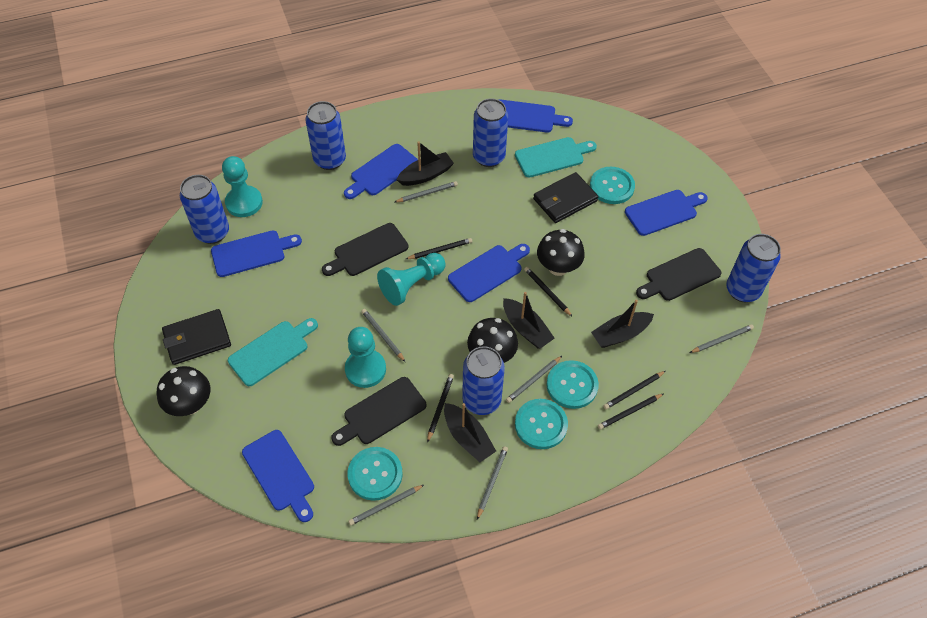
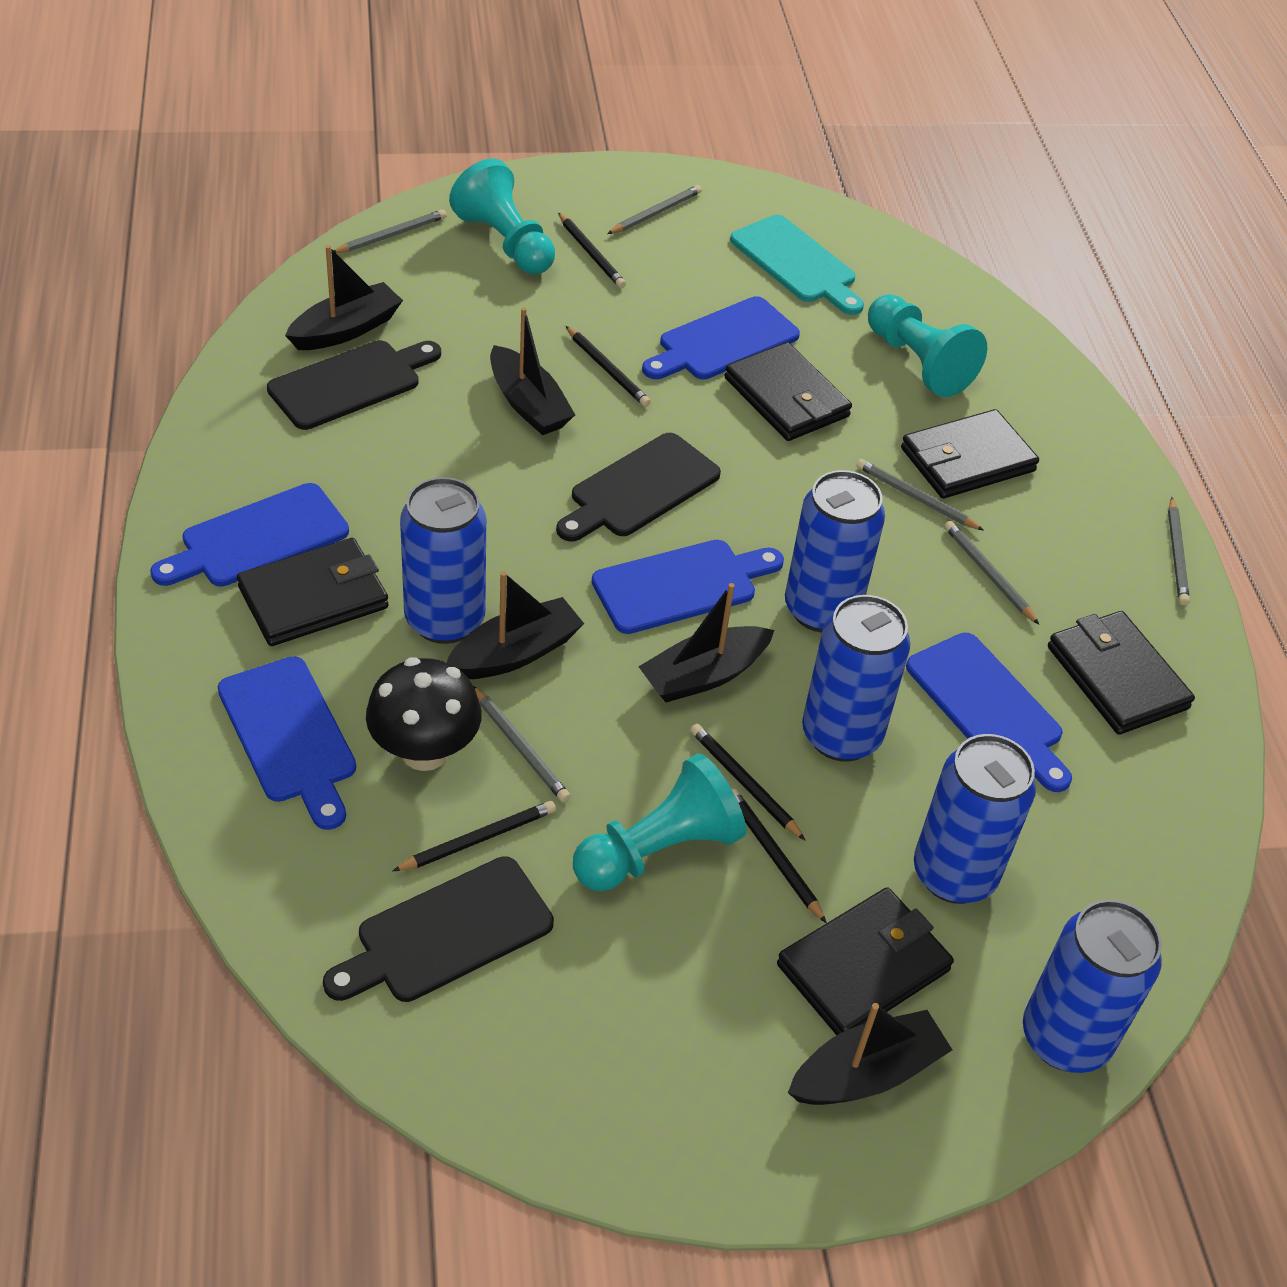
black boat: 4 -> 5
black mushroom: 3 -> 1
black wallet: 2 -> 5
blue cutting board: 6 -> 5
turquoise button: 4 -> 0
turquoise cutting board: 2 -> 1

